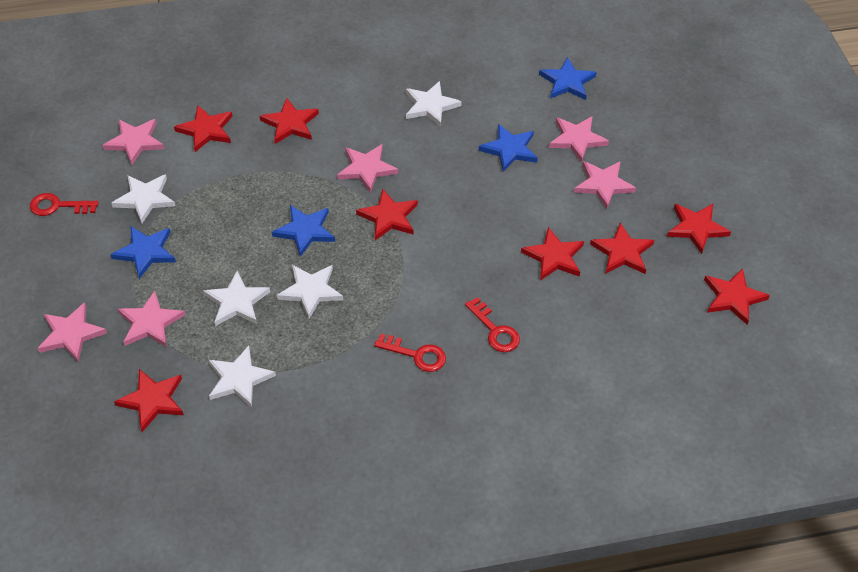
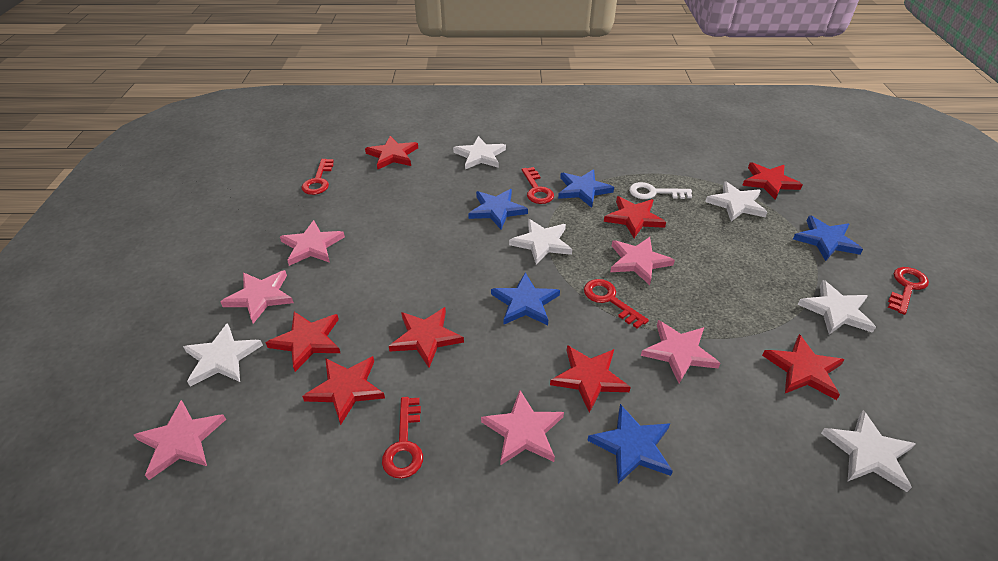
blue star: 4 -> 5
red key: 3 -> 5
white key: 0 -> 1
white star: 5 -> 6

